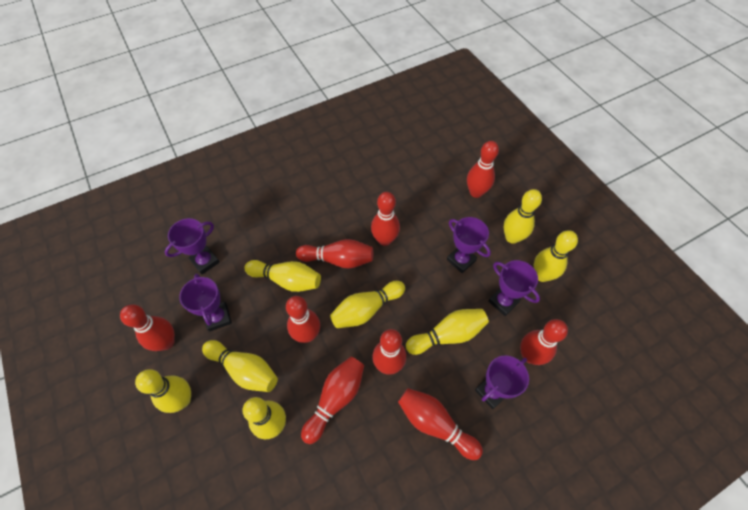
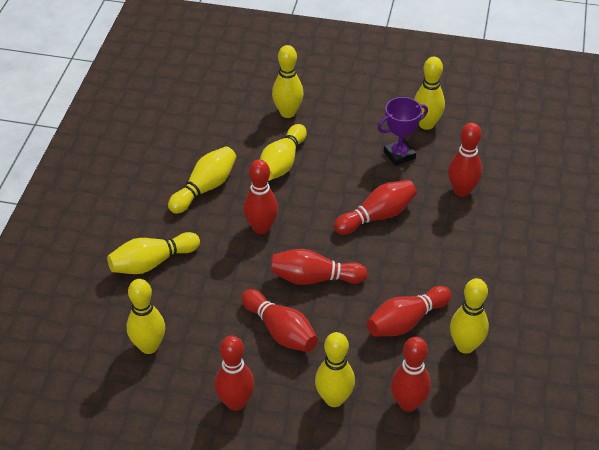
purple trophy: 5 -> 1
red bowling pin: 9 -> 8

